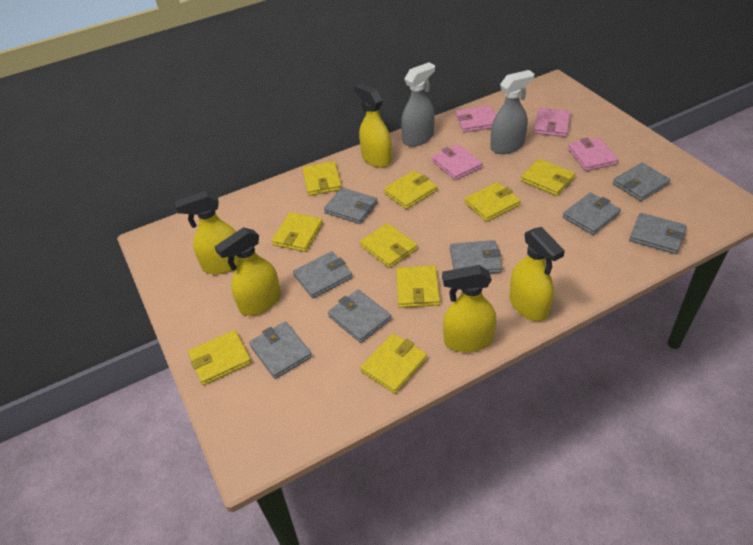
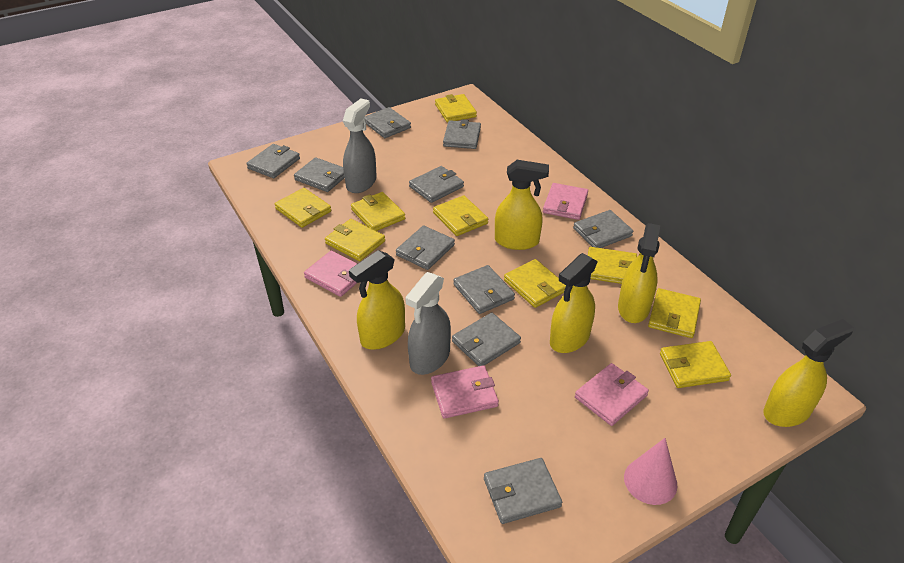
grey wallet: 8 -> 10
pink cone: 0 -> 1

